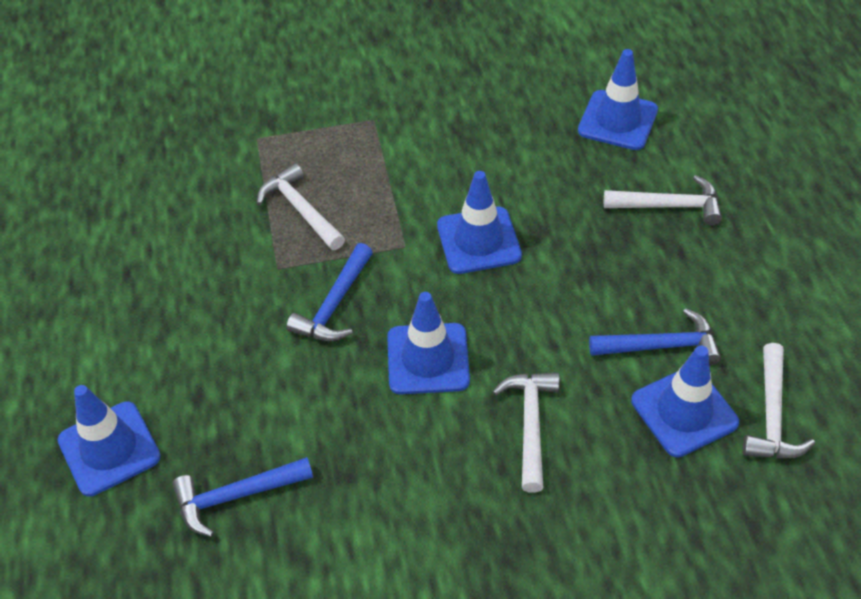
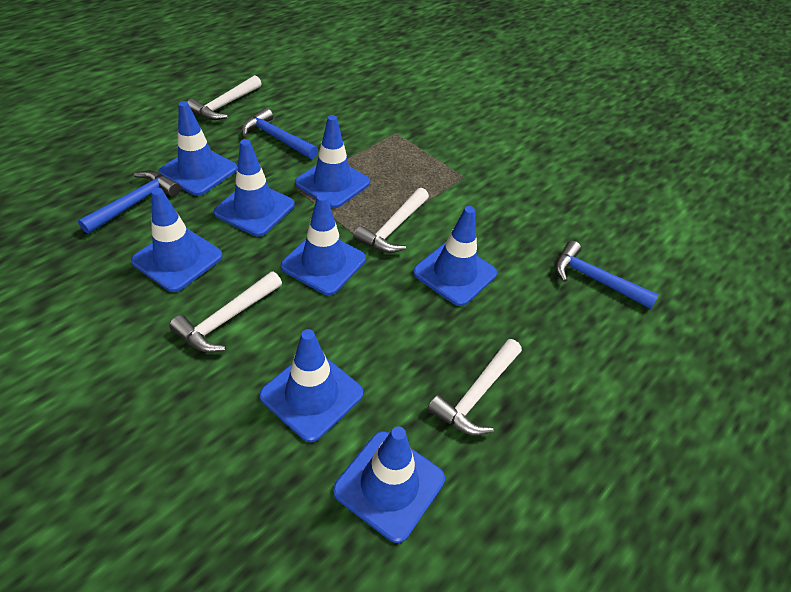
blue traffic cone: 5 -> 8

